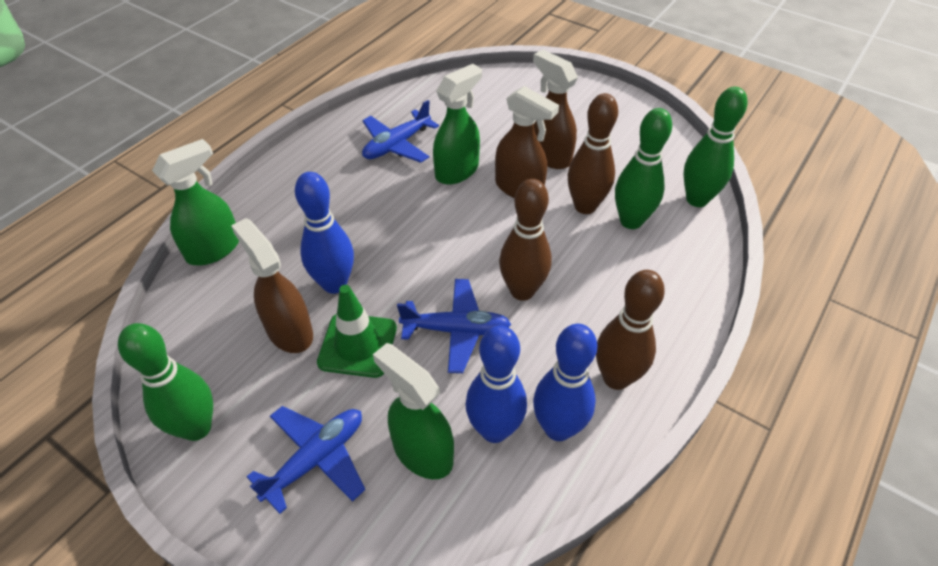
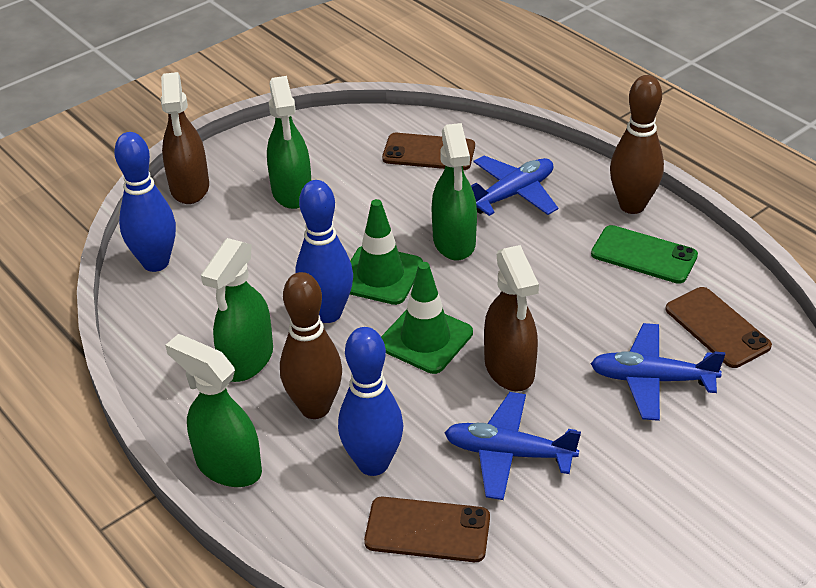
brown bowling pin: 3 -> 2
brown phone: 0 -> 3
brown spray bottle: 3 -> 2
green bowling pin: 3 -> 0
green phone: 0 -> 1
green spray bottle: 3 -> 4
green traffic cone: 1 -> 2

